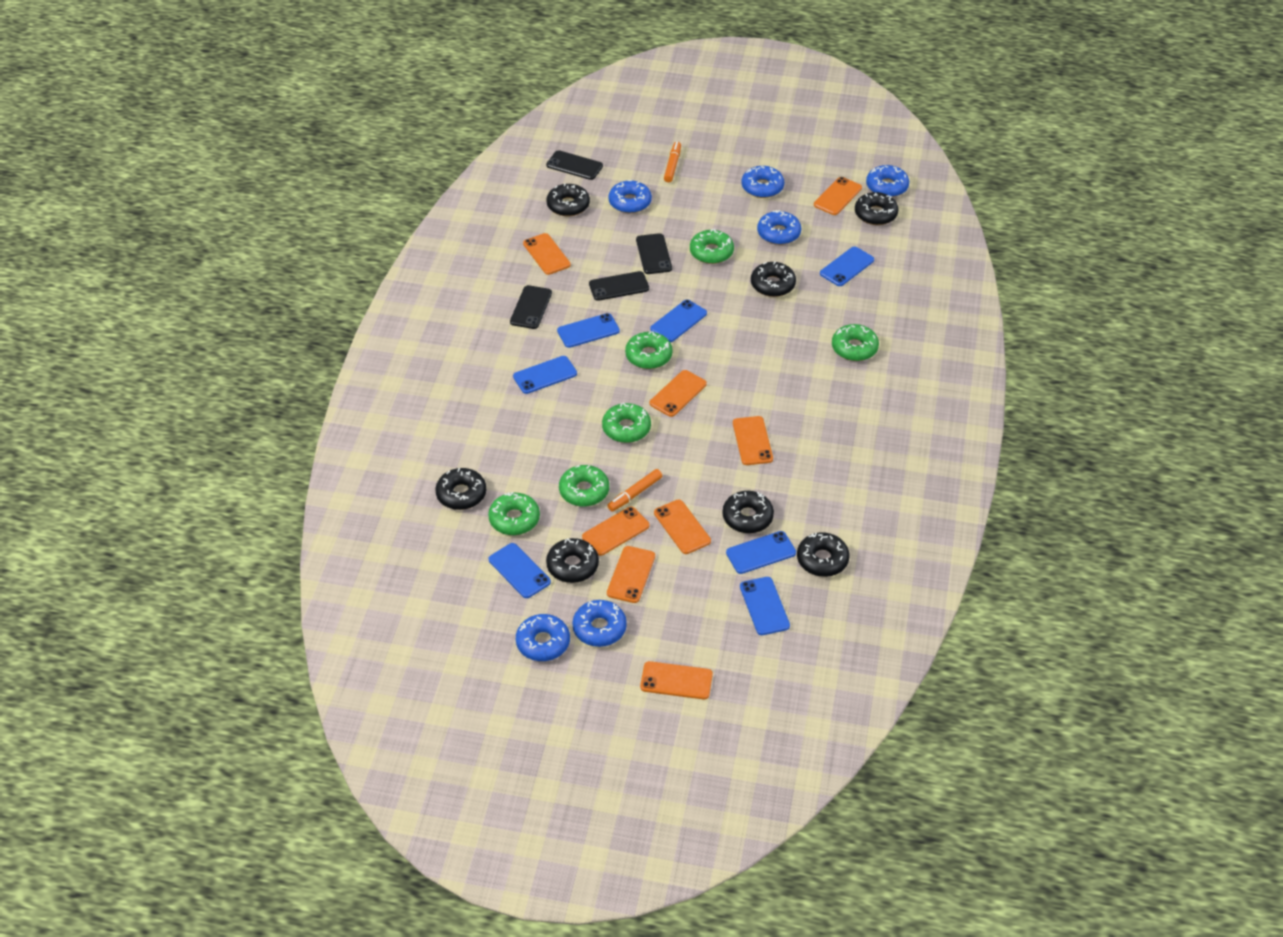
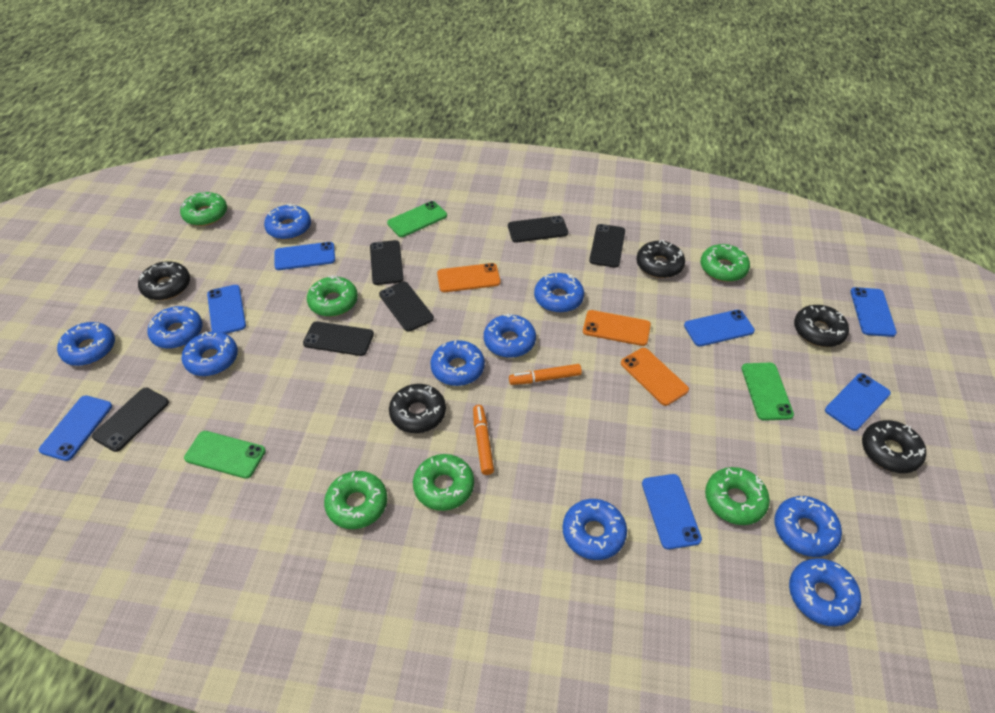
black donut: 7 -> 5
black phone: 4 -> 6
blue donut: 6 -> 10
green phone: 0 -> 3
orange phone: 8 -> 3

